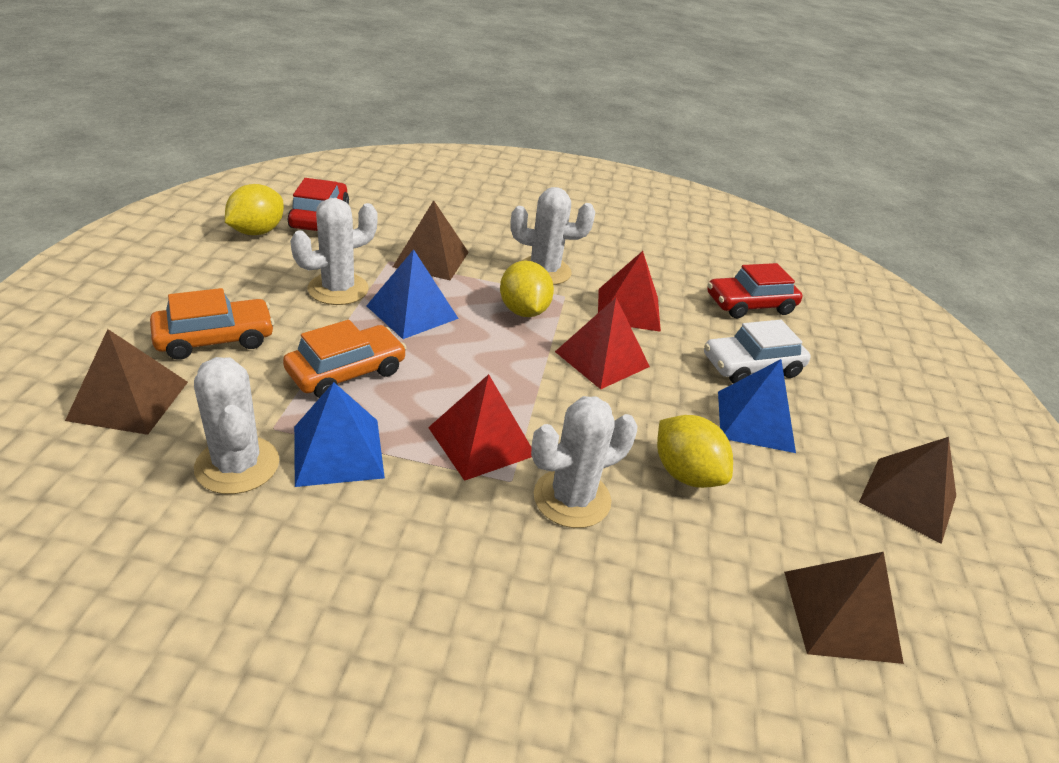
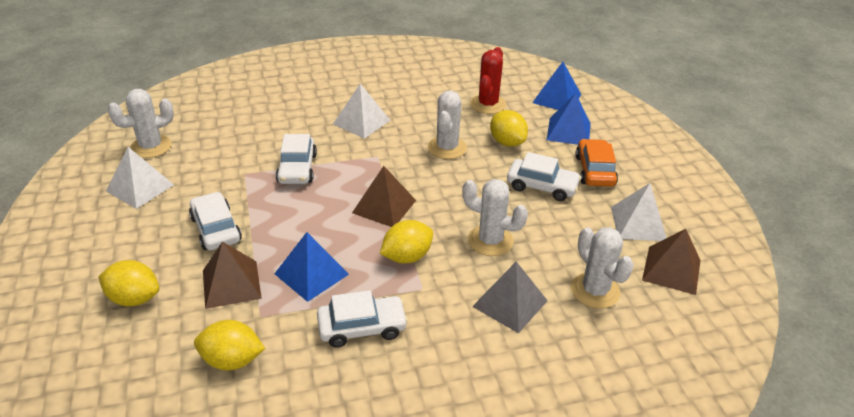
brown pyramid: 4 -> 3
grey pyramid: 0 -> 1
orange car: 2 -> 1
red cactus: 0 -> 1
red car: 2 -> 0
red pyramid: 3 -> 0
white car: 1 -> 4
white pyramid: 0 -> 3
yellow lemon: 3 -> 4

